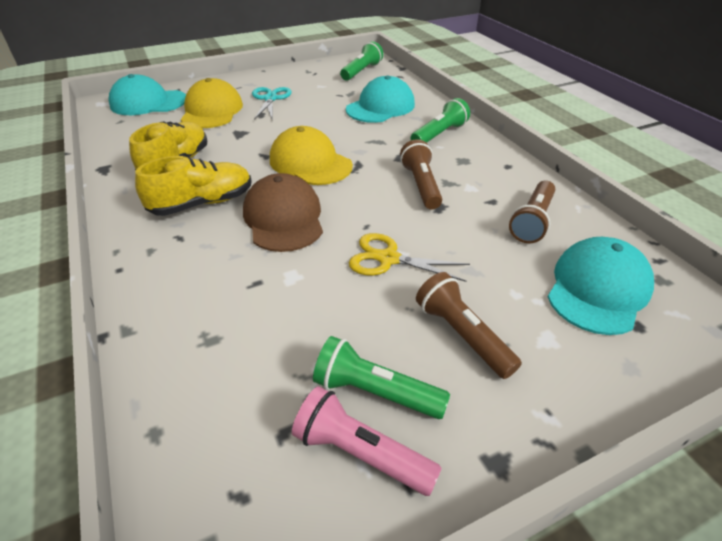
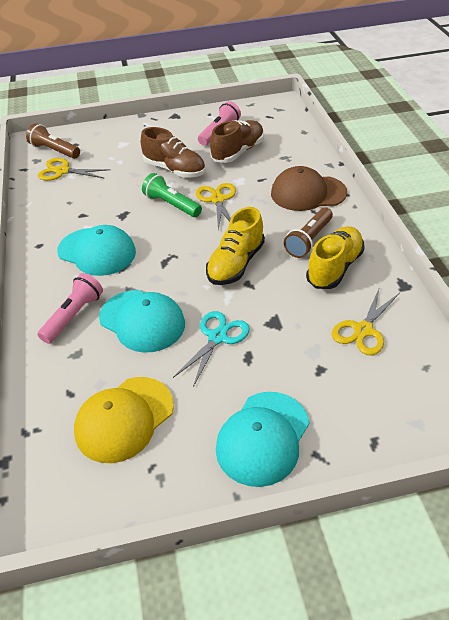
brown flashlight: 3 -> 2
brown shoe: 0 -> 2
green flashlight: 3 -> 1
pink flashlight: 1 -> 2
yellow cap: 2 -> 1
yellow scissors: 1 -> 3

